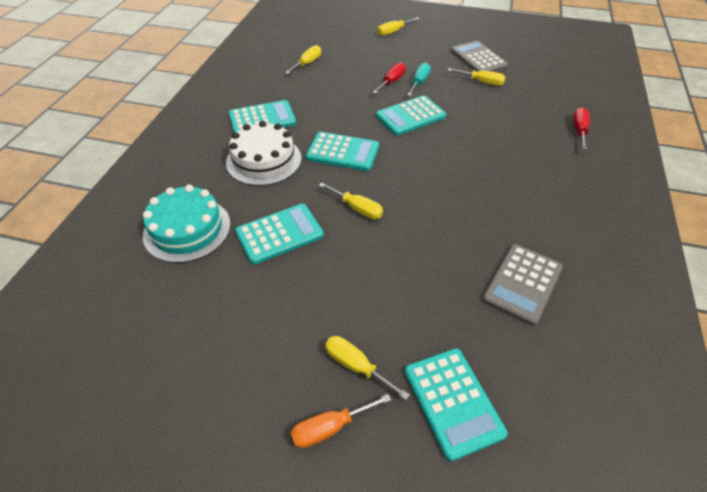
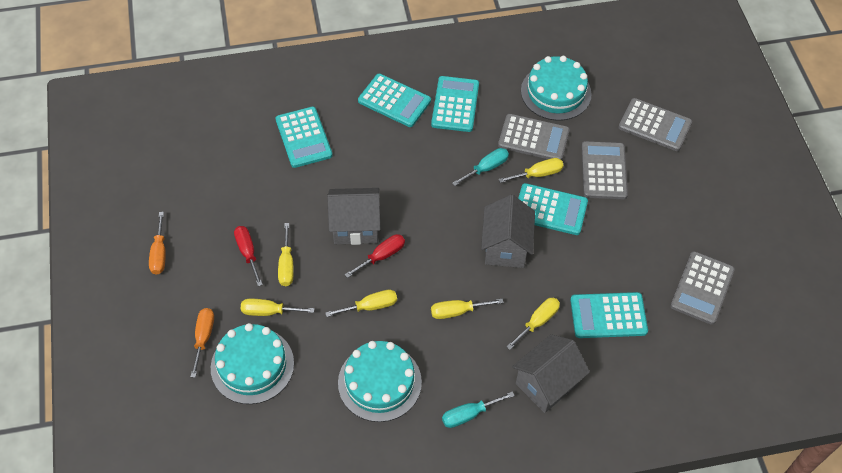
grey calculator: 2 -> 4
grey house: 0 -> 3
orange screwdriver: 1 -> 2
turquoise cake: 1 -> 3
turquoise screwdriver: 1 -> 2
white cake: 1 -> 0
yellow screwdriver: 5 -> 6

